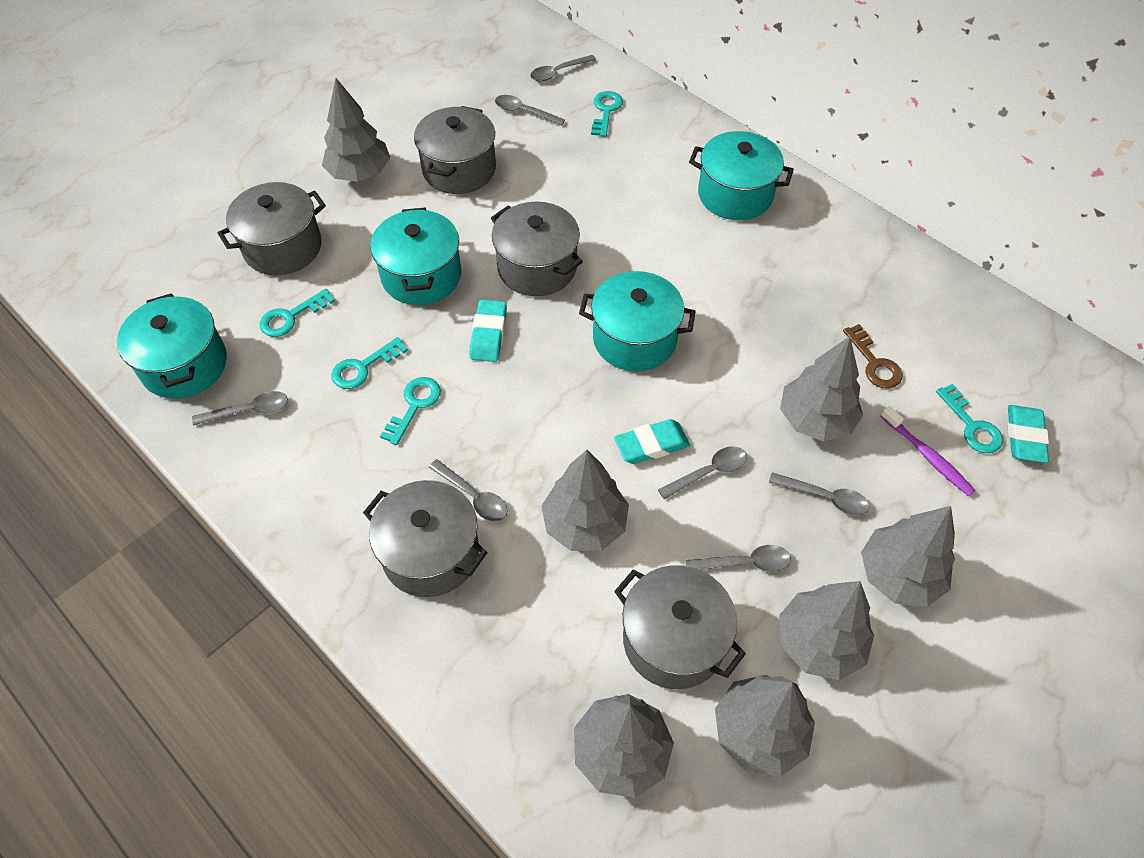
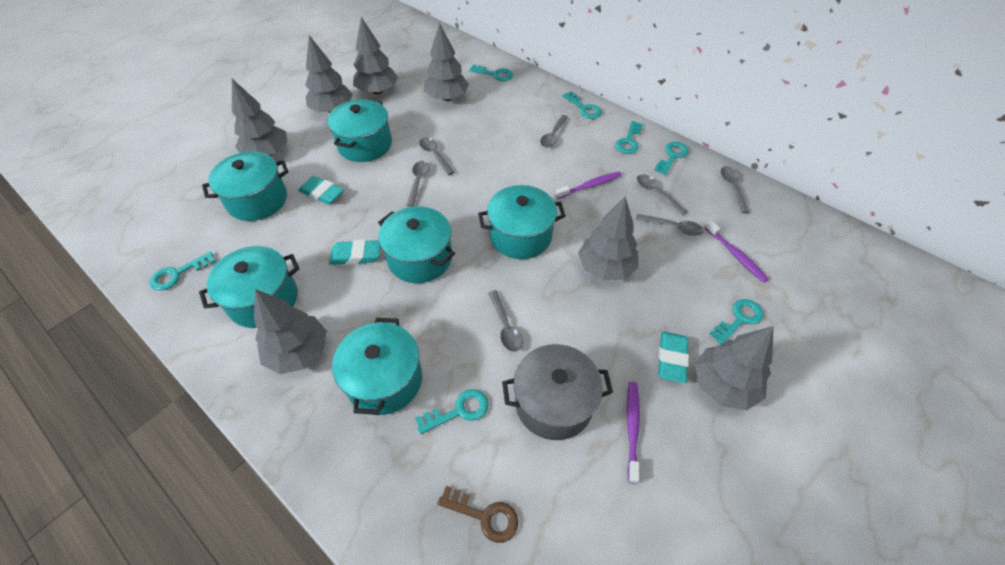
grey pot: 5 -> 1
purple toothbrush: 1 -> 3
turquoise key: 5 -> 7
turquoise pot: 4 -> 6

